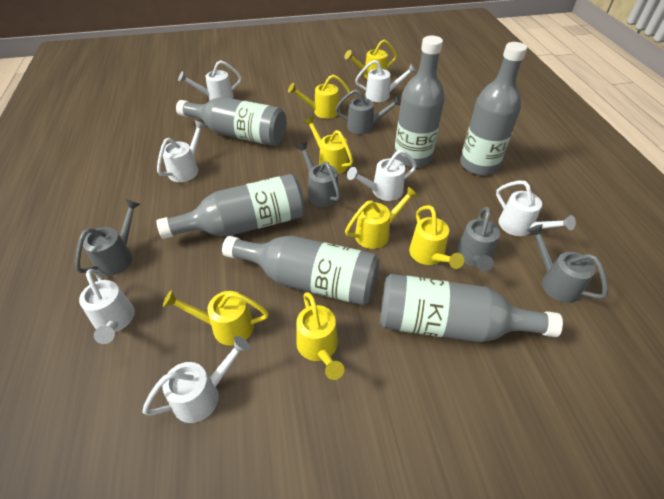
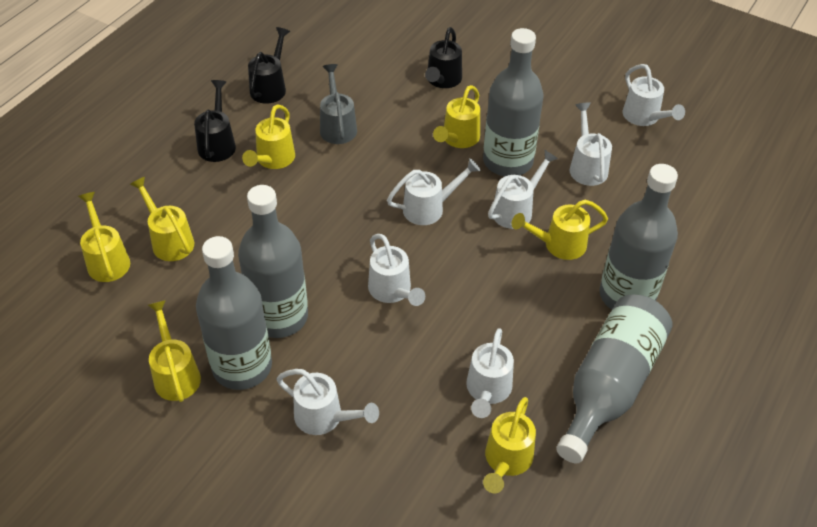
black watering can: 0 -> 3
grey bottle: 6 -> 5
grey watering can: 5 -> 1

